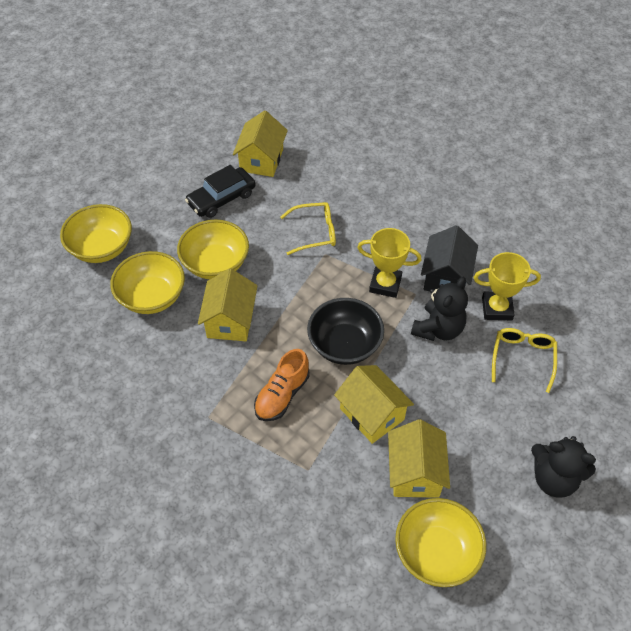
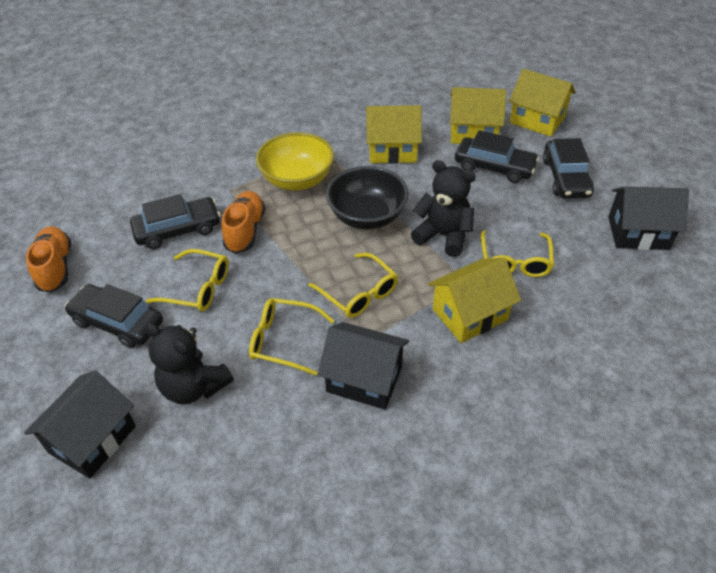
black car: 1 -> 4
black house: 1 -> 3
orange shoe: 1 -> 2
yellow bowl: 4 -> 1
yellow glasses: 2 -> 4
yellow trophy: 2 -> 0

